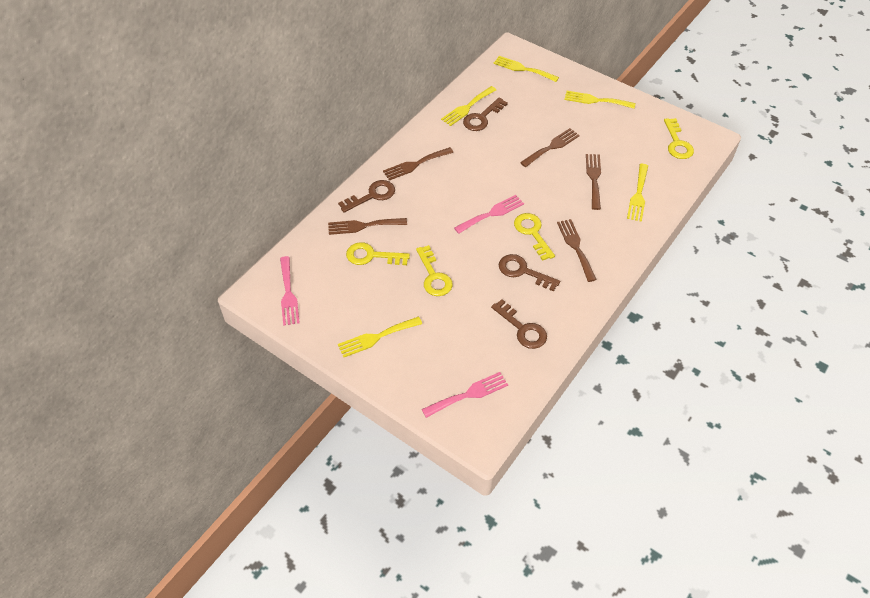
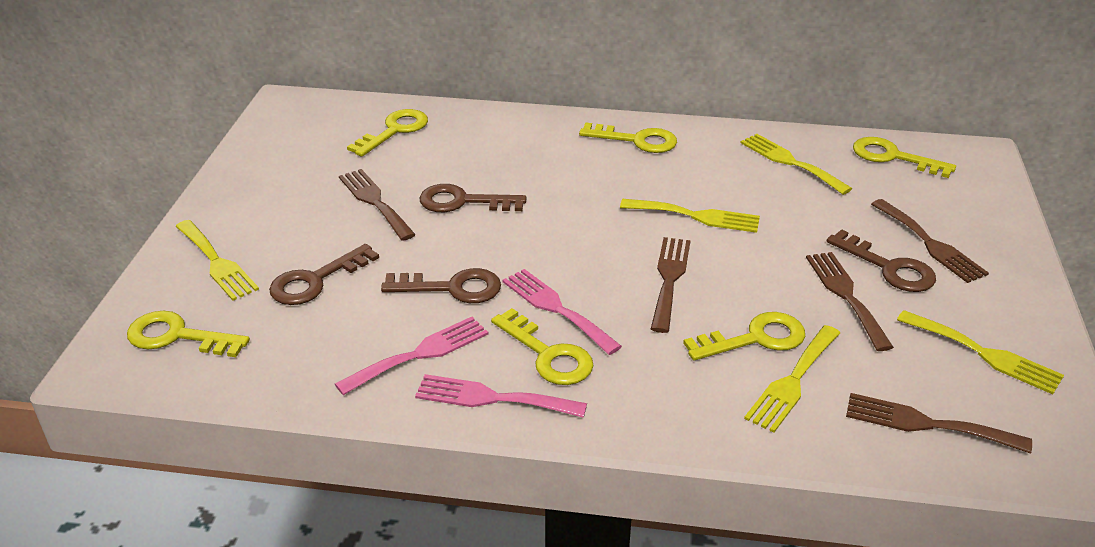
yellow key: 4 -> 6

